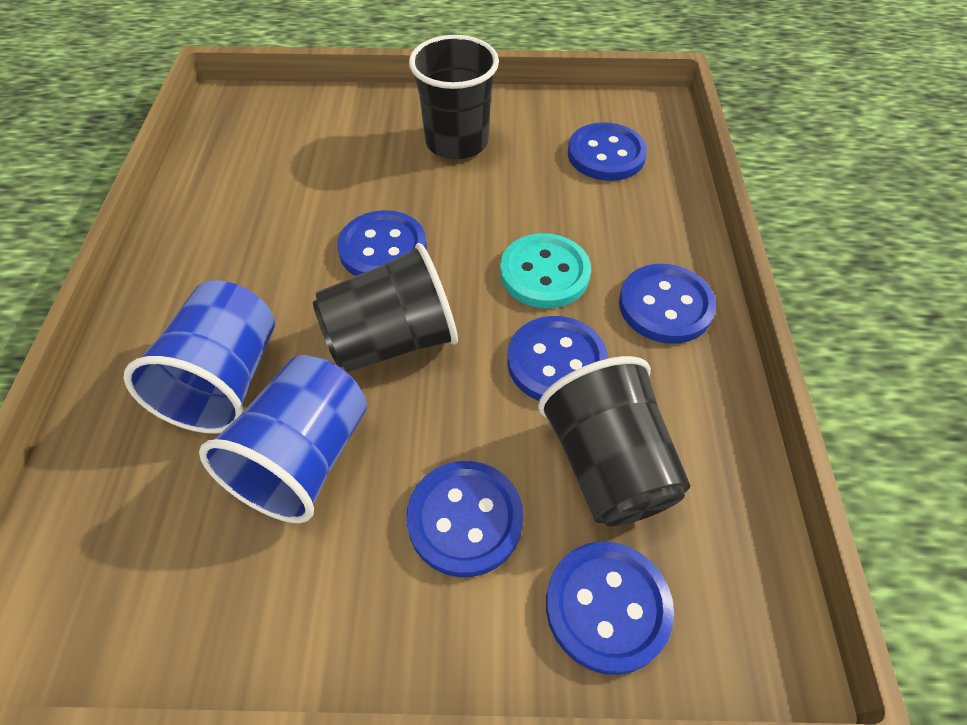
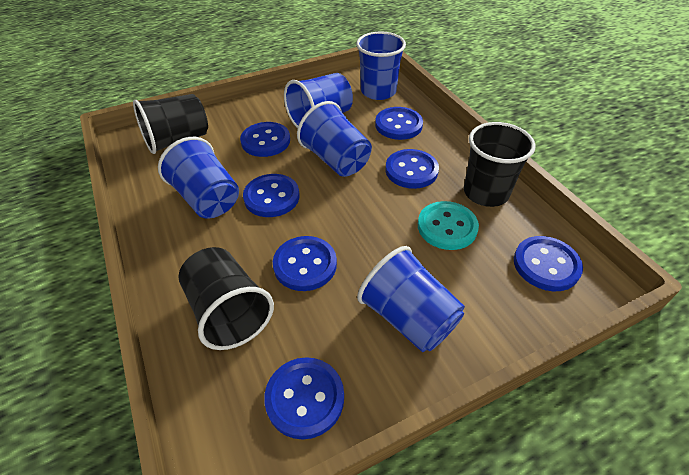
blue button: 6 -> 7
blue cup: 2 -> 5

